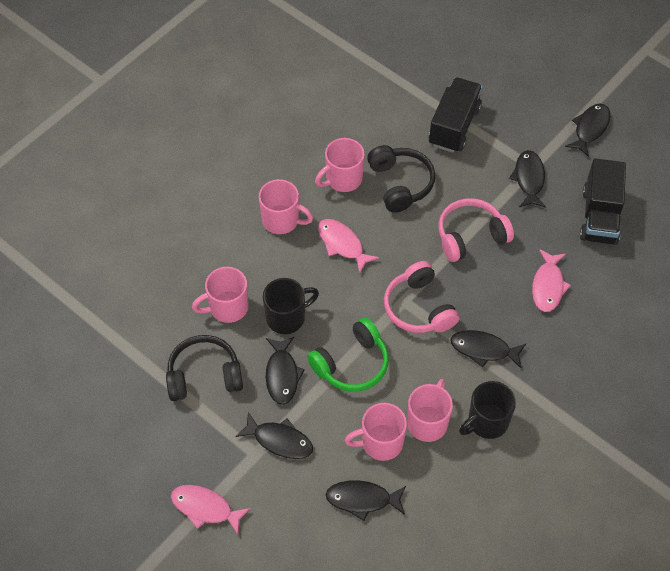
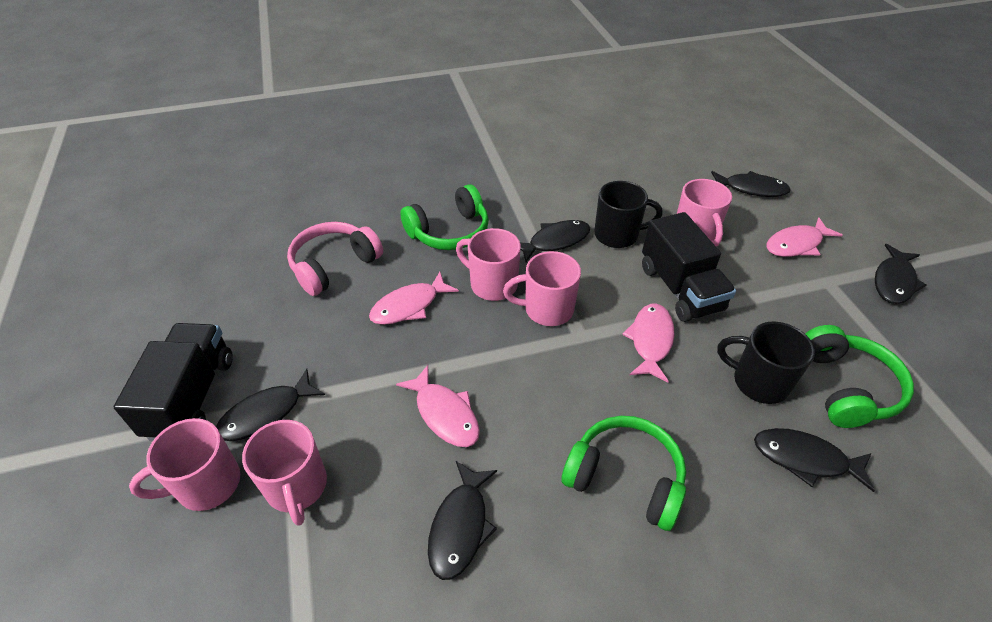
black headphones: 2 -> 0
green headphones: 1 -> 3
pink fish: 3 -> 4
pink headphones: 2 -> 1

